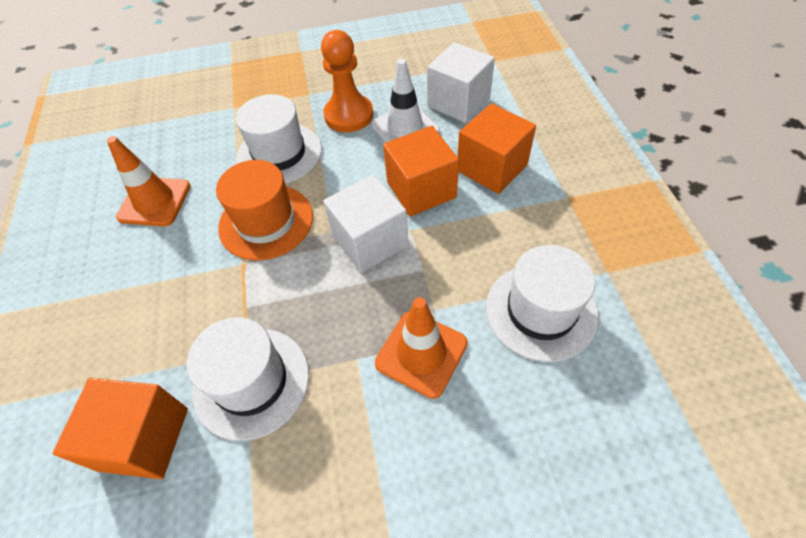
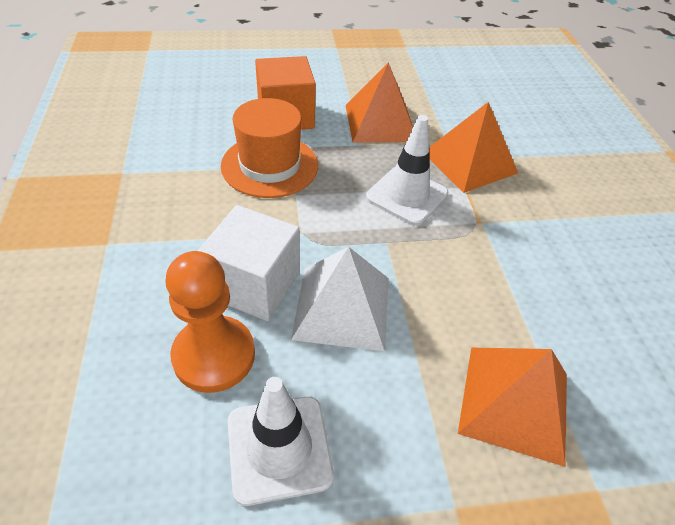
orange cube: 3 -> 1
orange pyramid: 0 -> 3
orange traffic cone: 2 -> 0
white cube: 2 -> 1
white hat: 3 -> 0
white pyramid: 0 -> 1
white traffic cone: 1 -> 2

